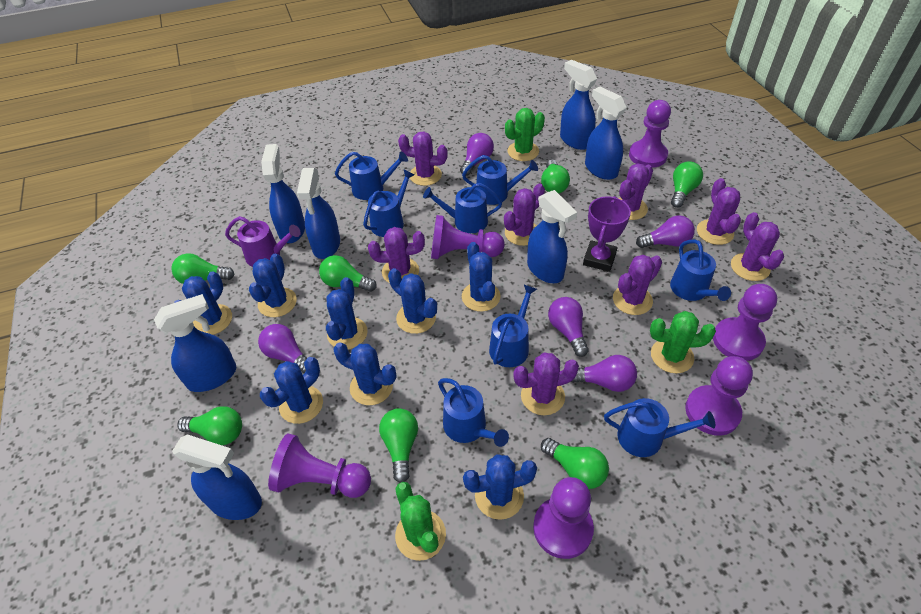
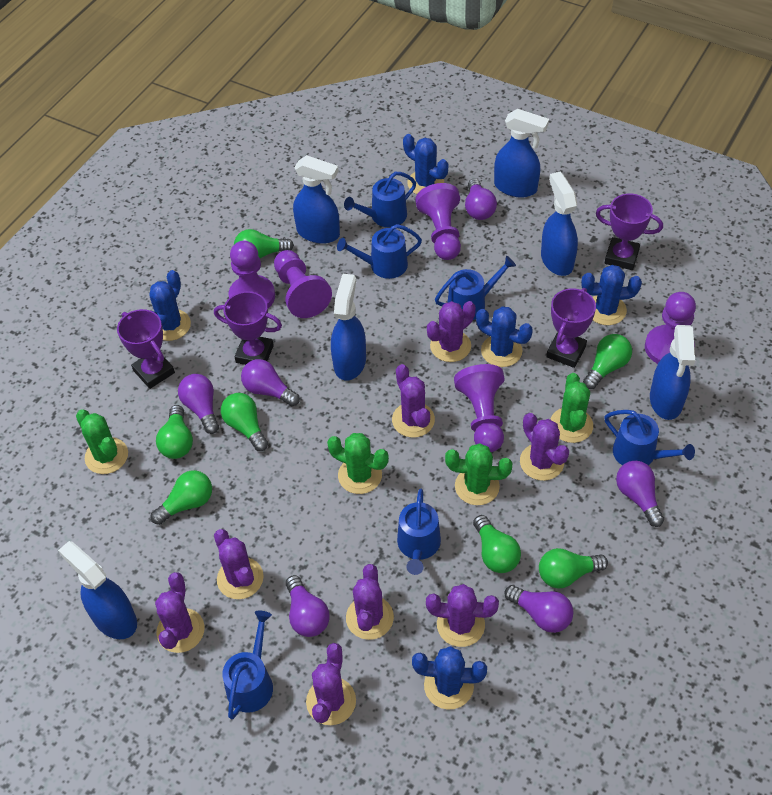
blue cactus: 8 -> 5
blue spray bottle: 7 -> 6
blue watering can: 8 -> 6
green cactus: 3 -> 4
purple light bulb: 5 -> 6
purple pawn: 6 -> 5
purple trophy: 1 -> 4
purple watering can: 1 -> 0

